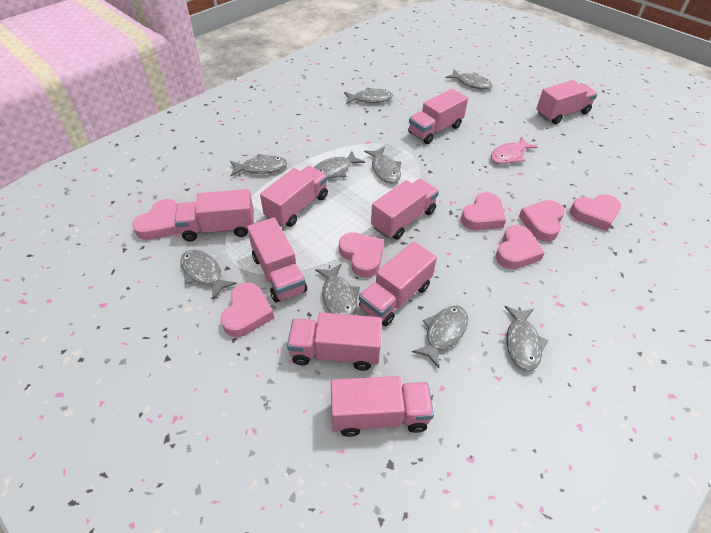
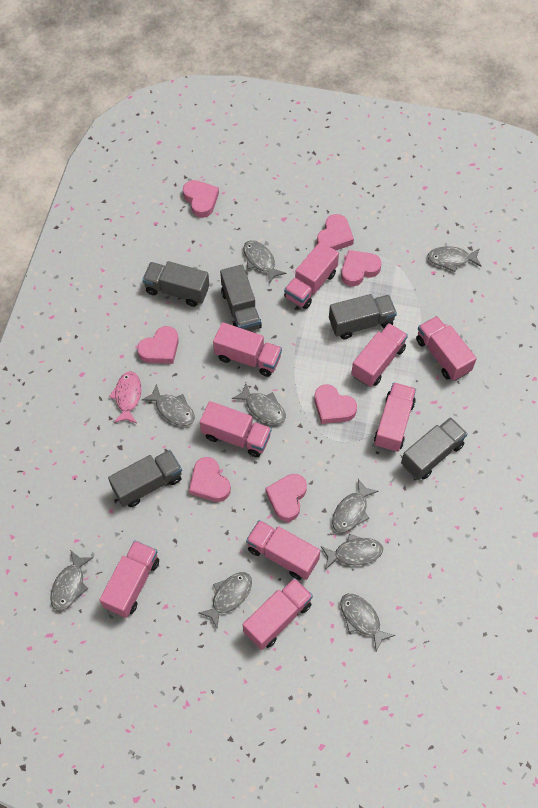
grey truck: 0 -> 5

